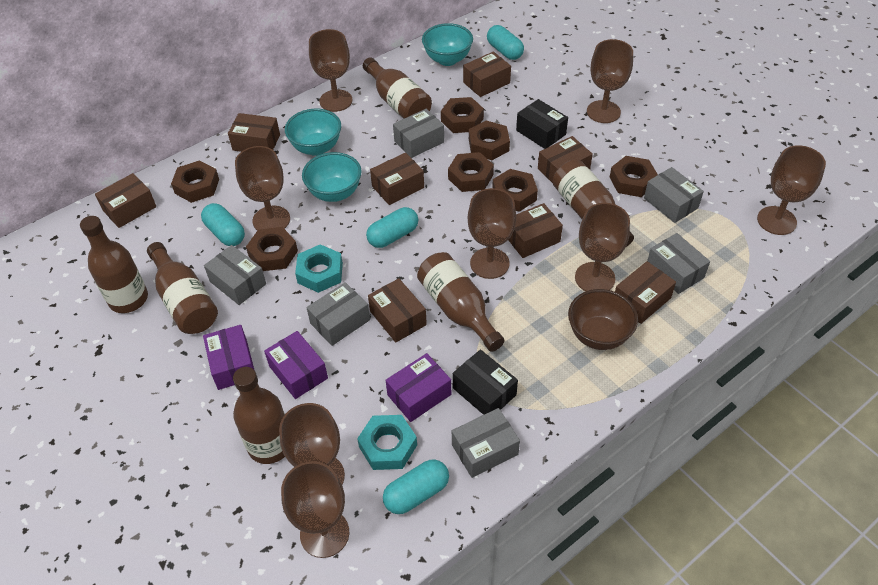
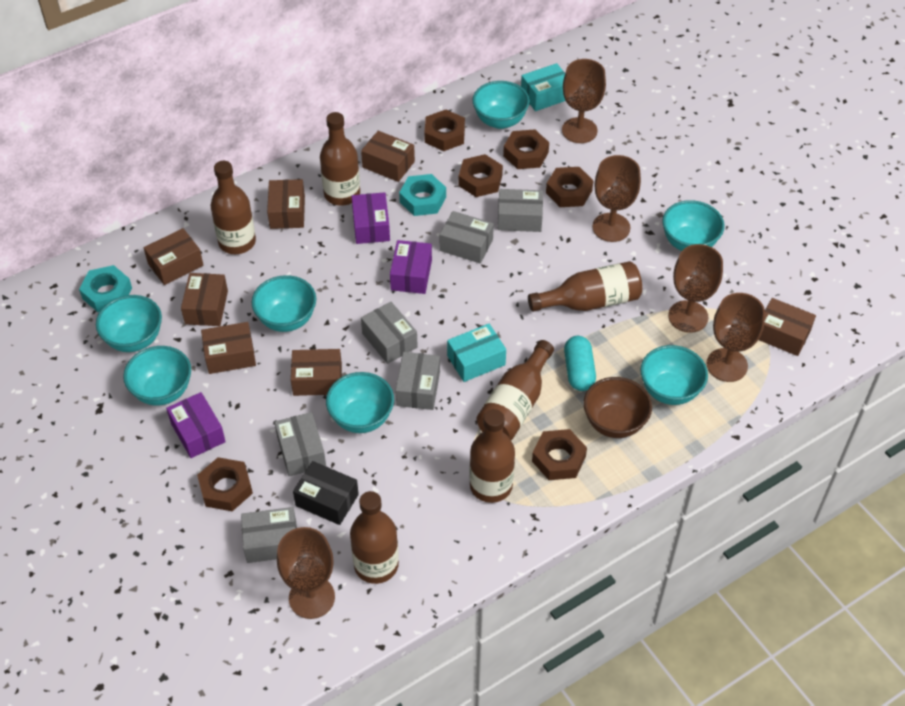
black box: 2 -> 1
brown box: 8 -> 7
brown goblet: 8 -> 5
brown nut: 7 -> 6
turquoise bowl: 3 -> 7
turquoise box: 0 -> 2
turquoise capsule: 4 -> 1

